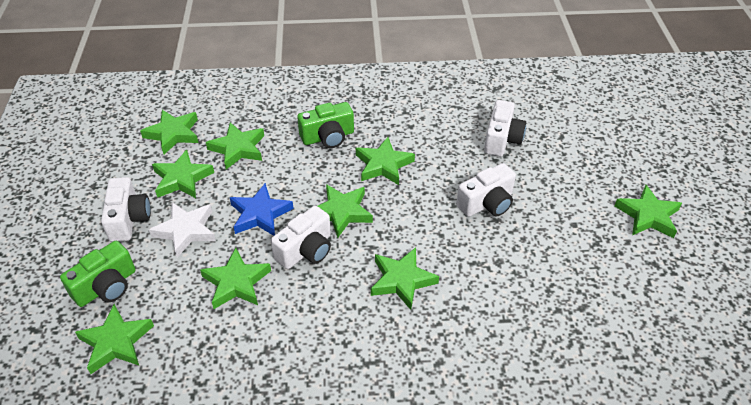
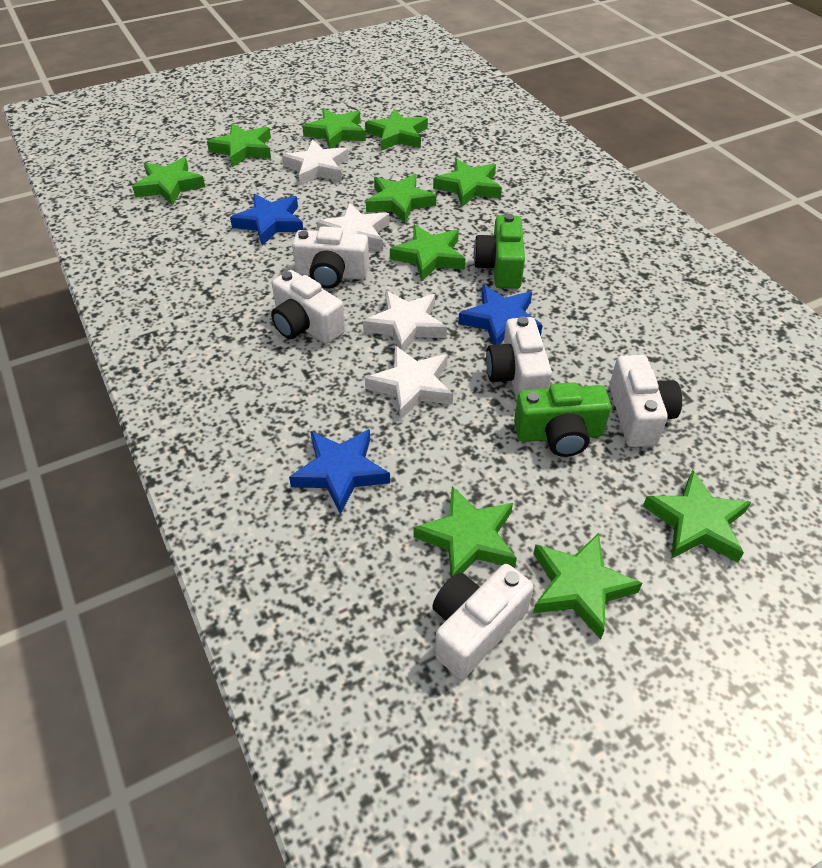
blue star: 1 -> 3
green star: 9 -> 10
white camera: 4 -> 5
white star: 1 -> 4

